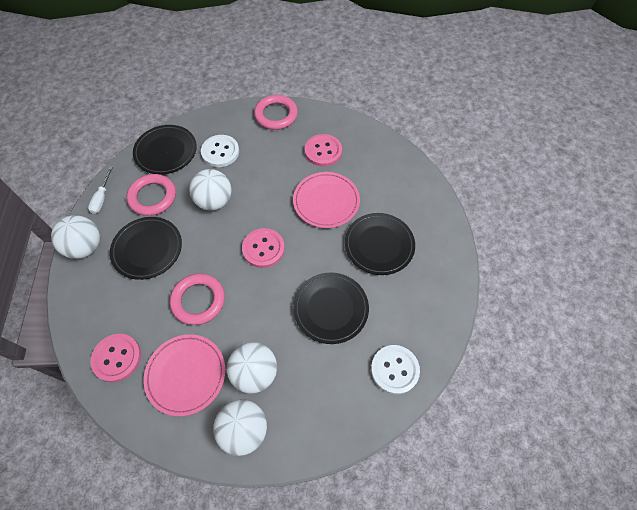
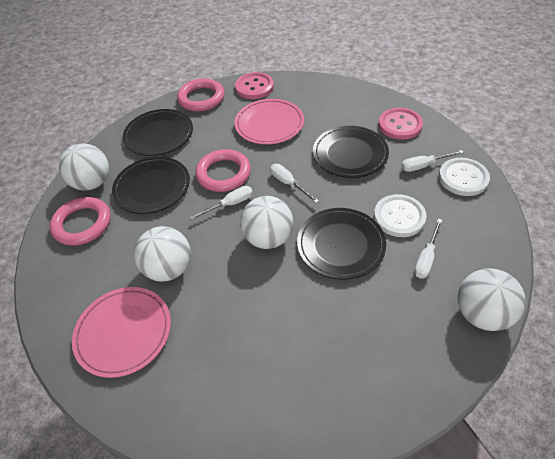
pink button: 3 -> 2
white screwdriver: 1 -> 4

